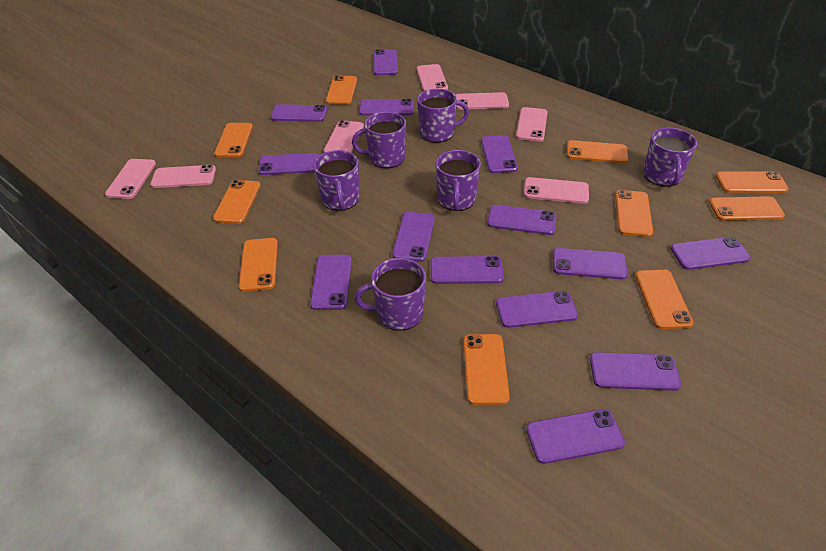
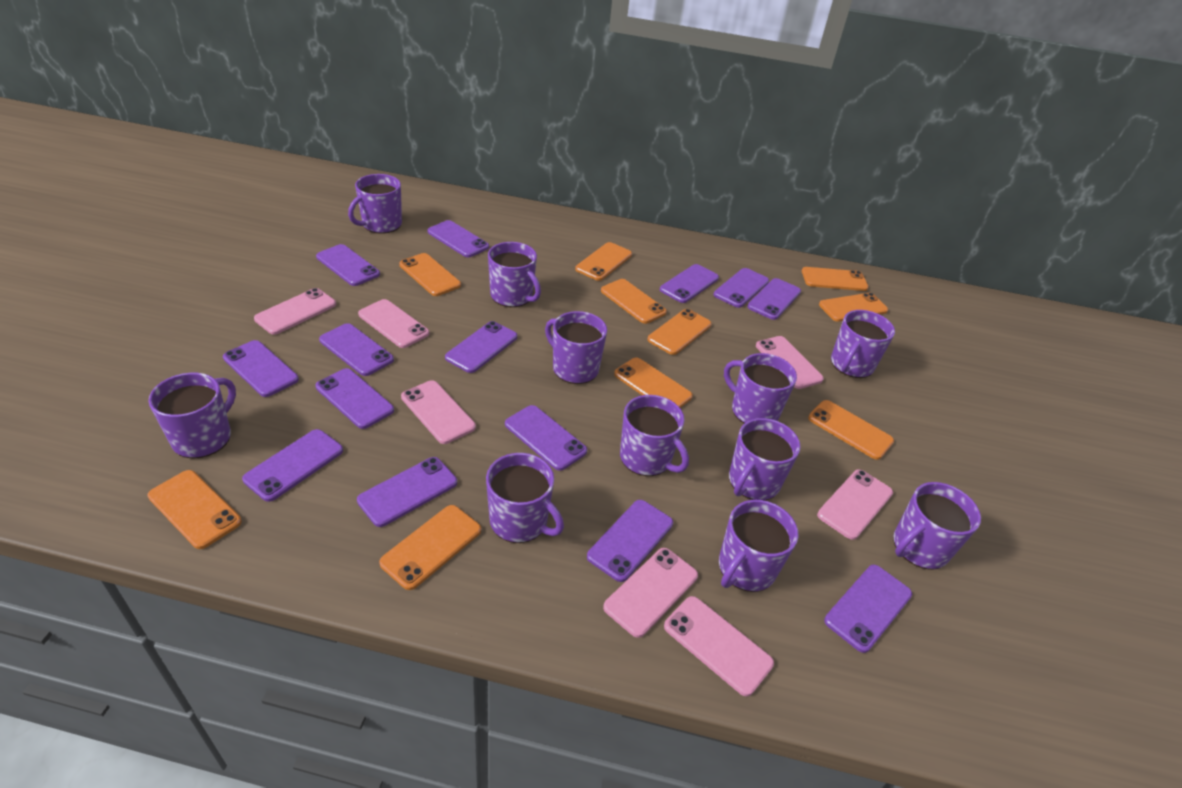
purple mug: 6 -> 11

